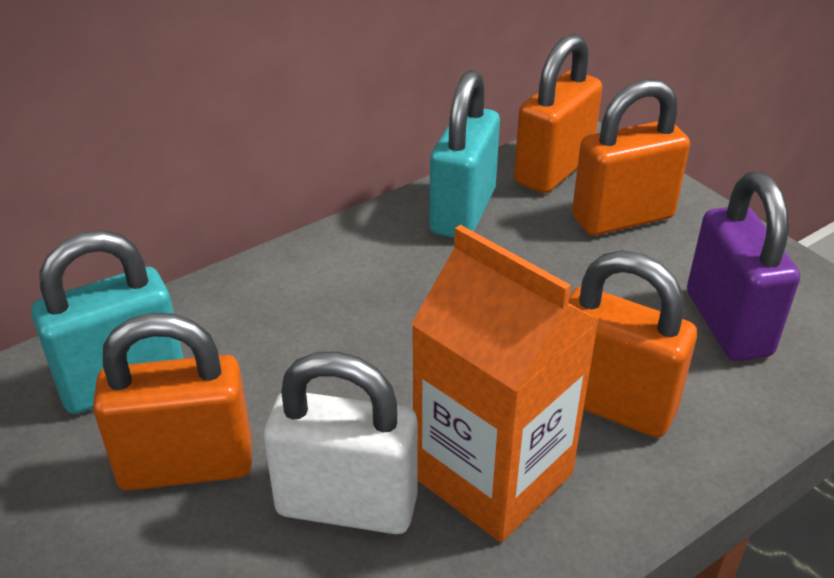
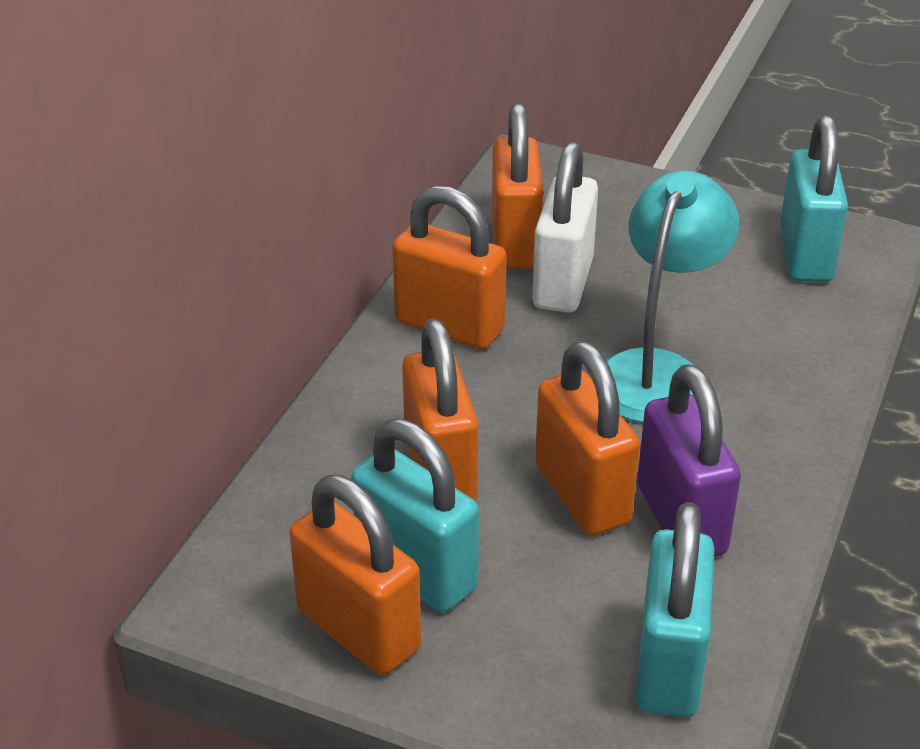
orange carton: 1 -> 0
orange padlock: 4 -> 5
turquoise lamp: 0 -> 1
turquoise padlock: 2 -> 3

